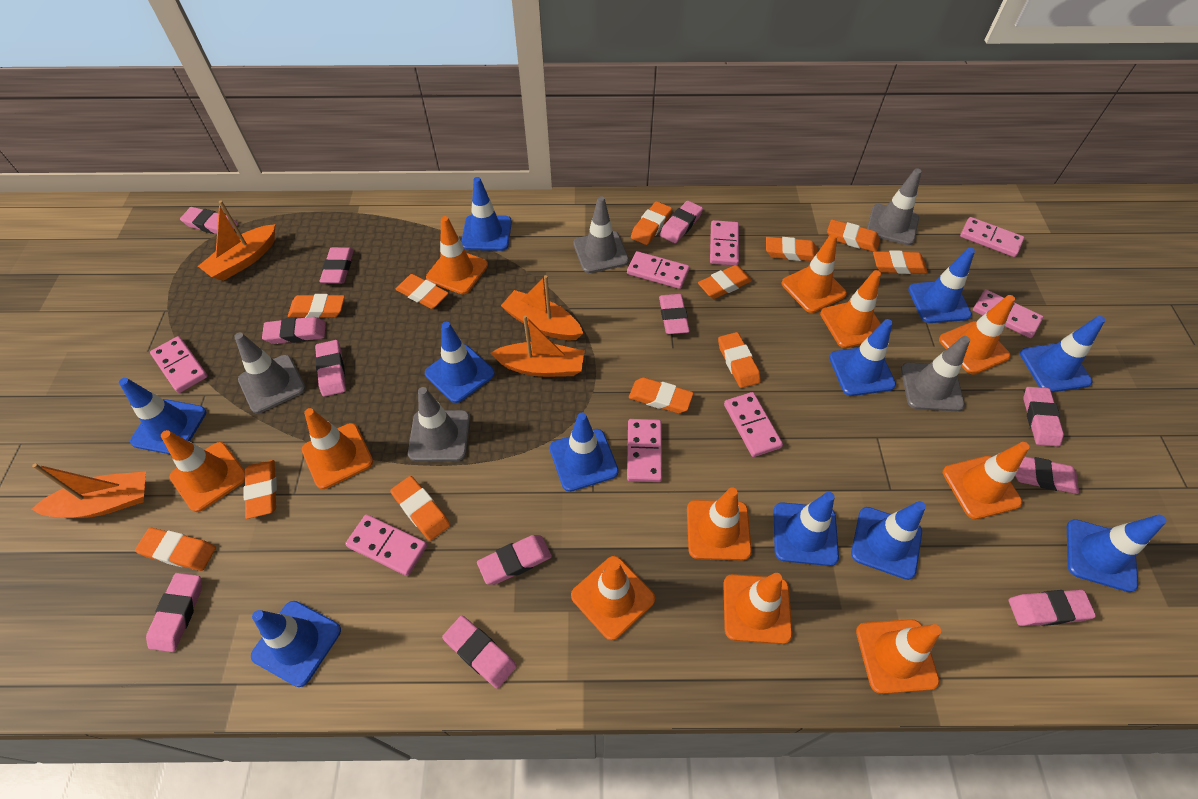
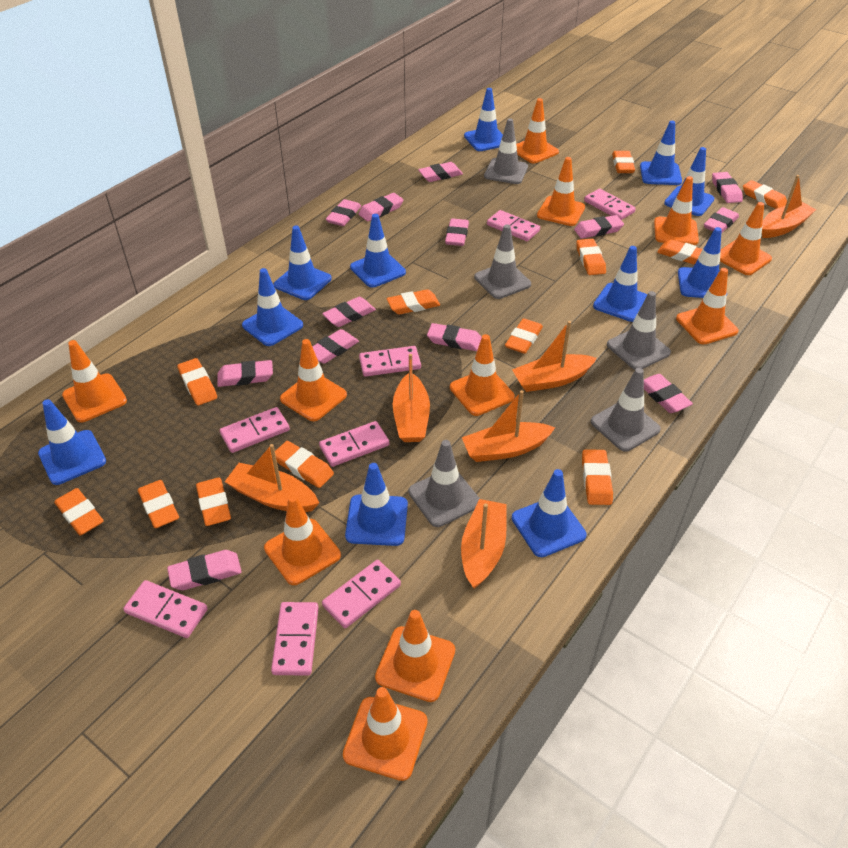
orange boat: 4 -> 6
pink eraser: 12 -> 13

